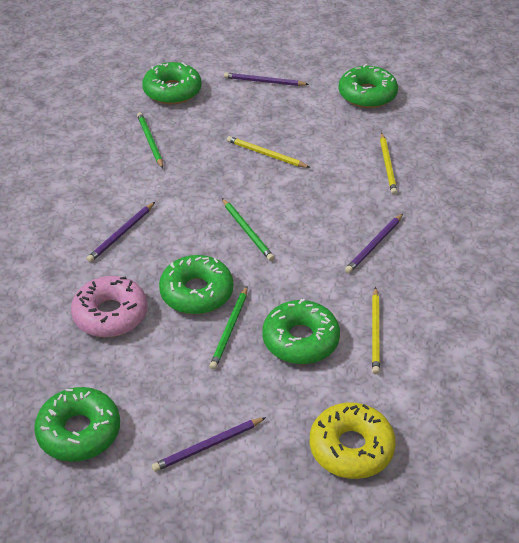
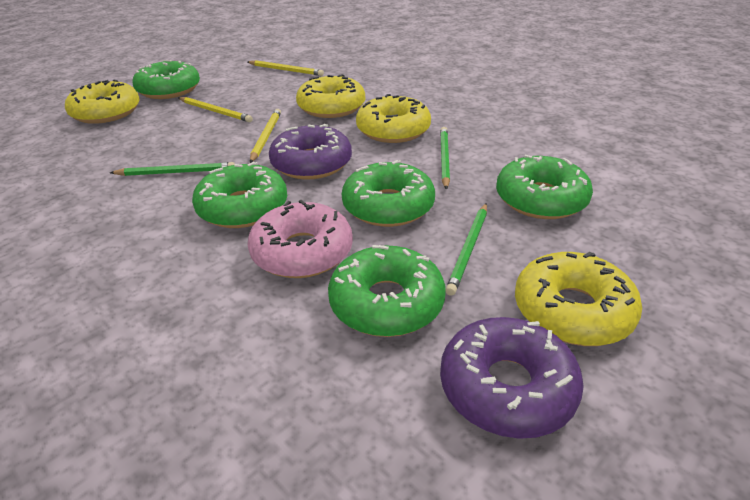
purple donut: 0 -> 2
purple pencil: 4 -> 0
yellow donut: 1 -> 4

